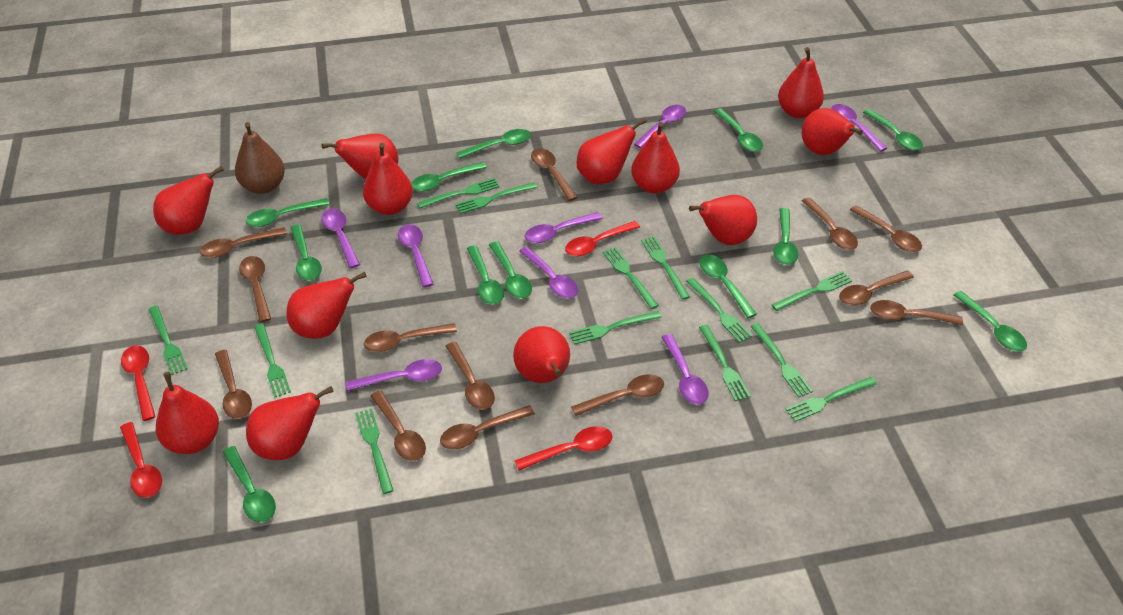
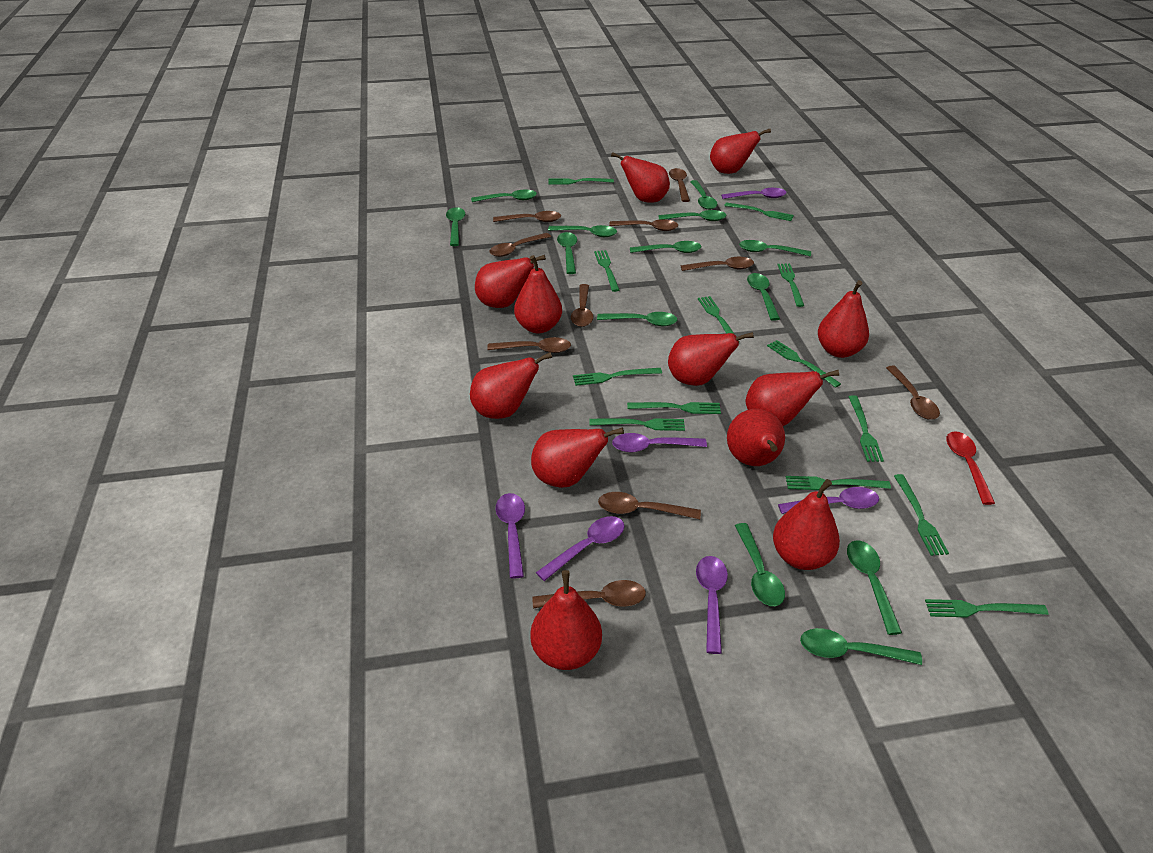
brown pear: 1 -> 0
brown spoon: 13 -> 10
green spoon: 12 -> 13
purple spoon: 8 -> 6
red spoon: 4 -> 1

